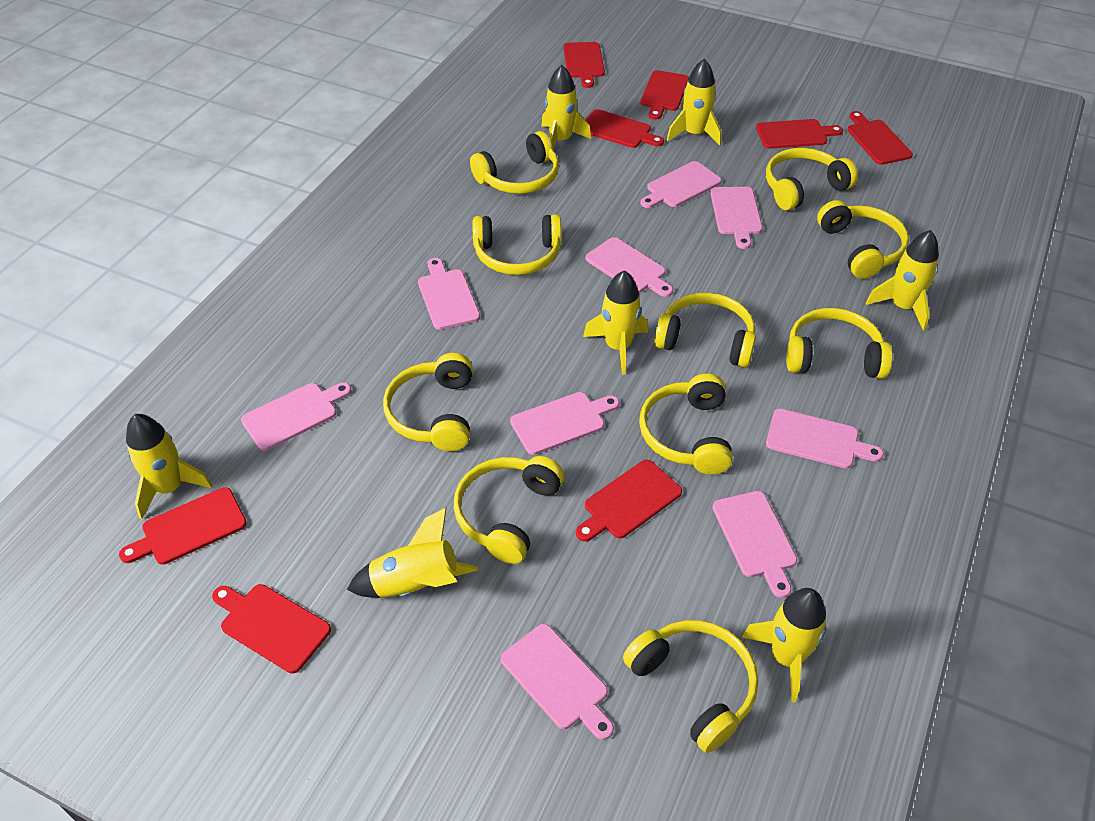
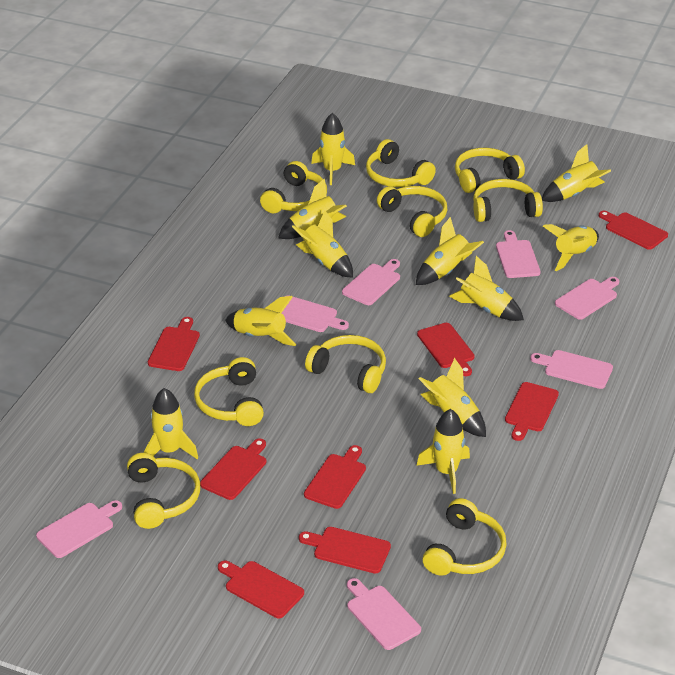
pink cutting board: 9 -> 7
yellow headphones: 10 -> 9
yellow rocket: 7 -> 11

